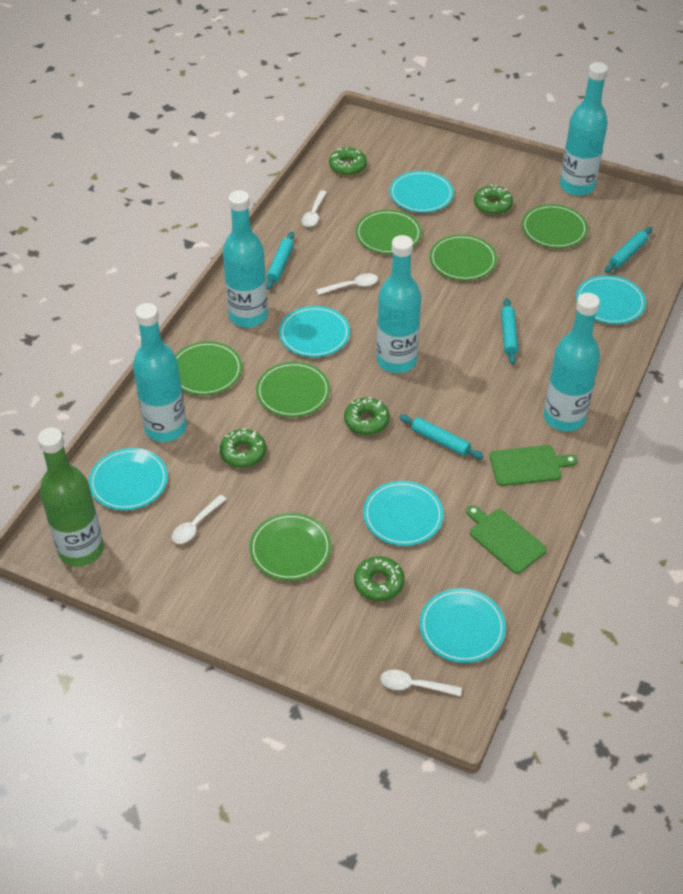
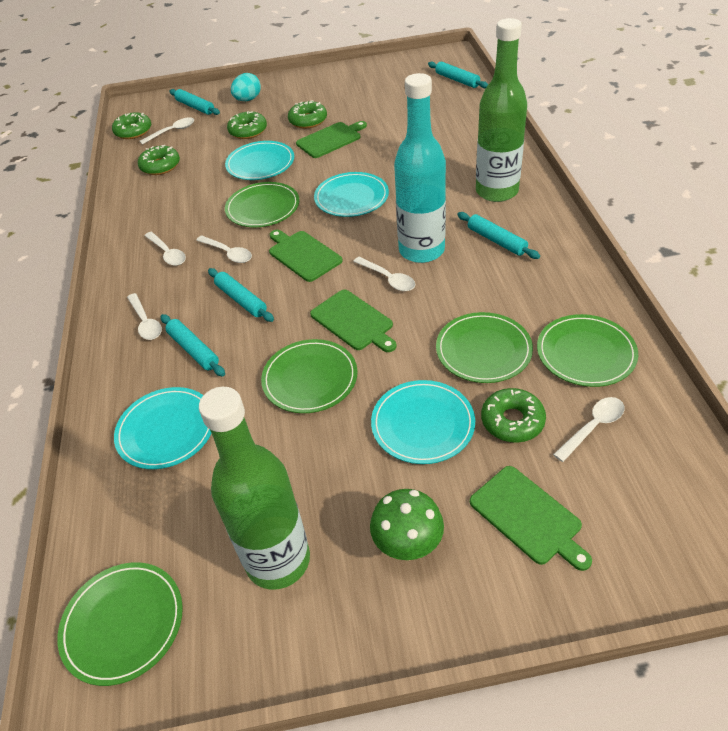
green bottle: 1 -> 2
green cutting board: 2 -> 4
green mushroom: 0 -> 1
green plate: 6 -> 5
turquoise bottle: 5 -> 1
turquoise egg: 0 -> 1
turquoise plate: 6 -> 4
turquoise rolling pin: 4 -> 5
white spoon: 4 -> 6

